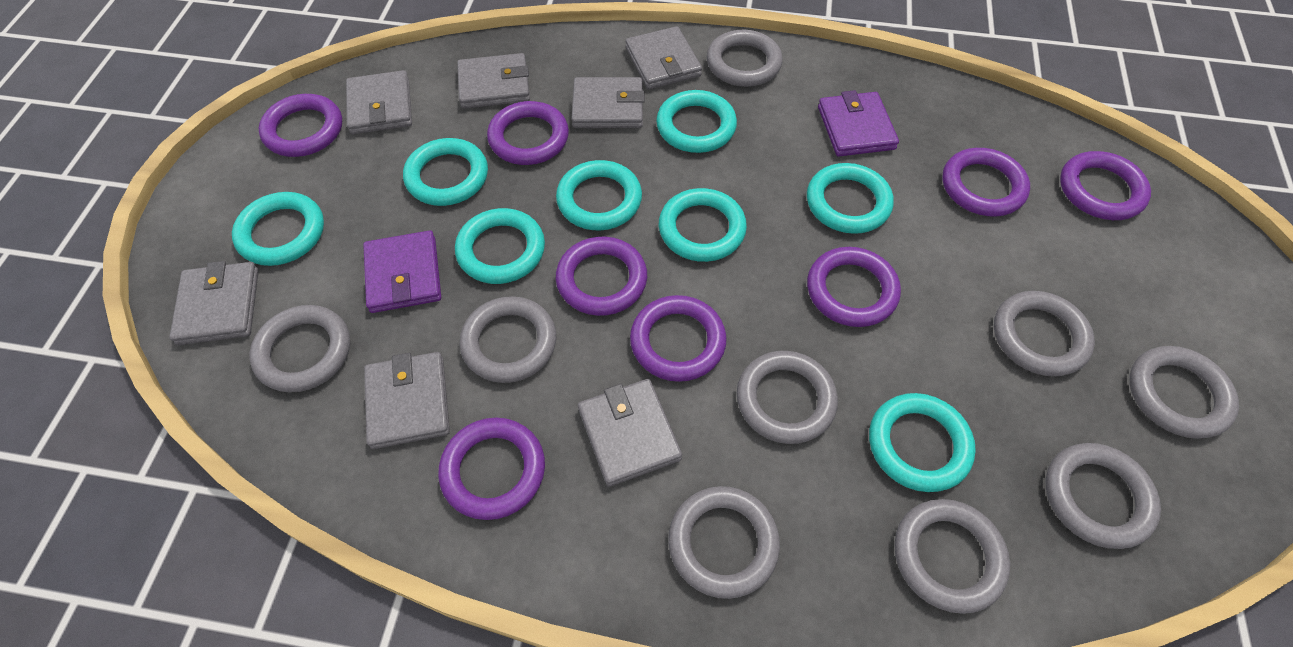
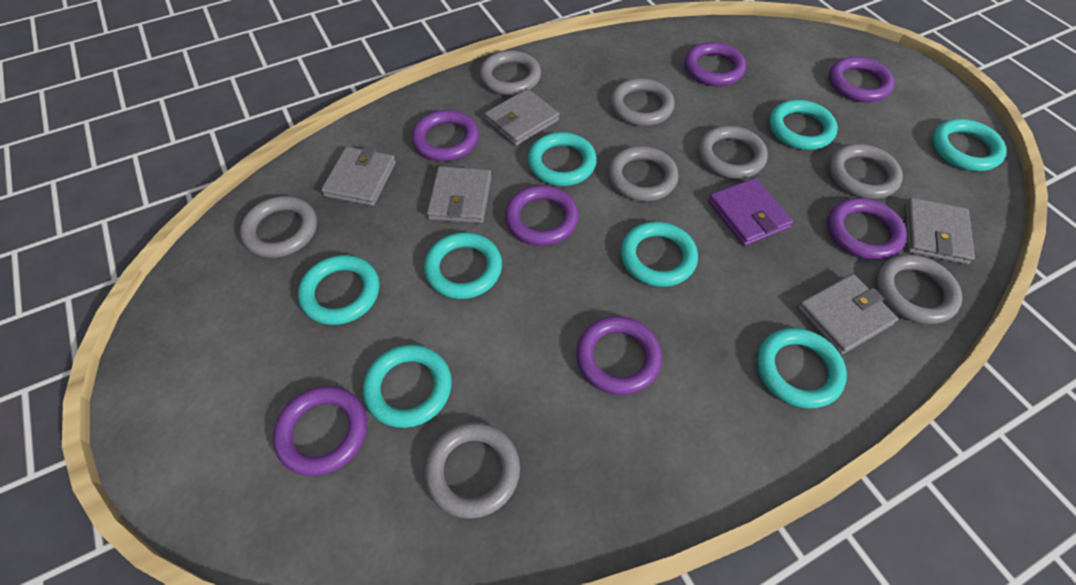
grey ring: 9 -> 8
grey wallet: 7 -> 5
purple ring: 8 -> 7
purple wallet: 2 -> 1

